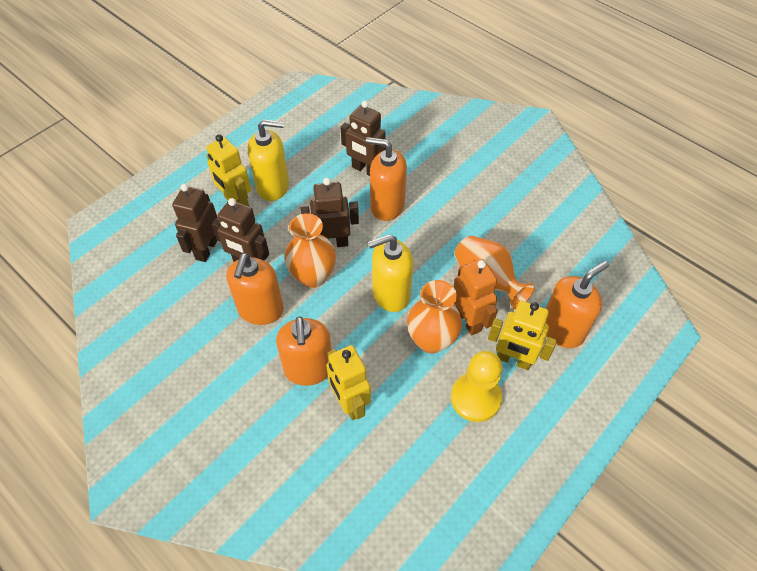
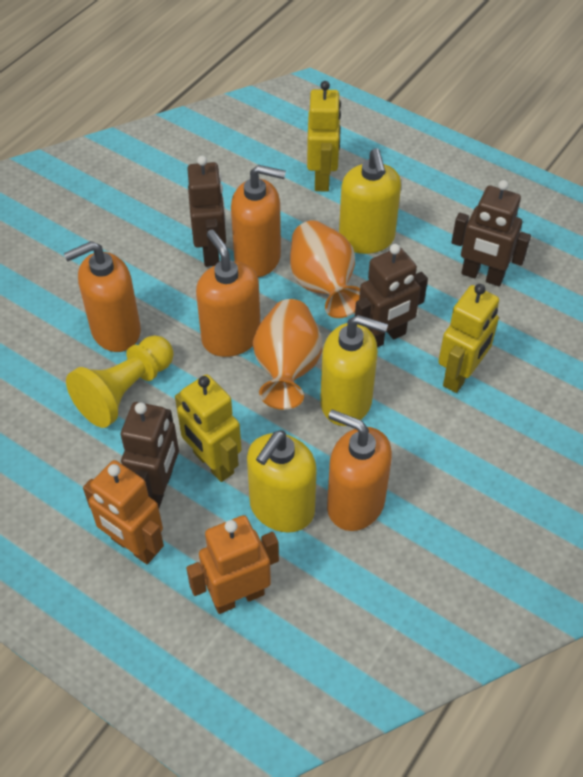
orange robot: 1 -> 2
orange vase: 3 -> 2
yellow soap dispenser: 2 -> 3

